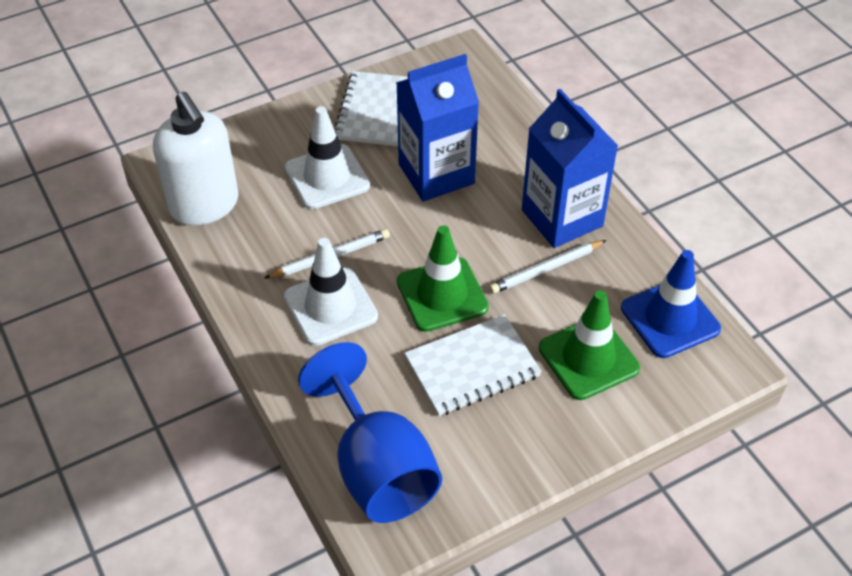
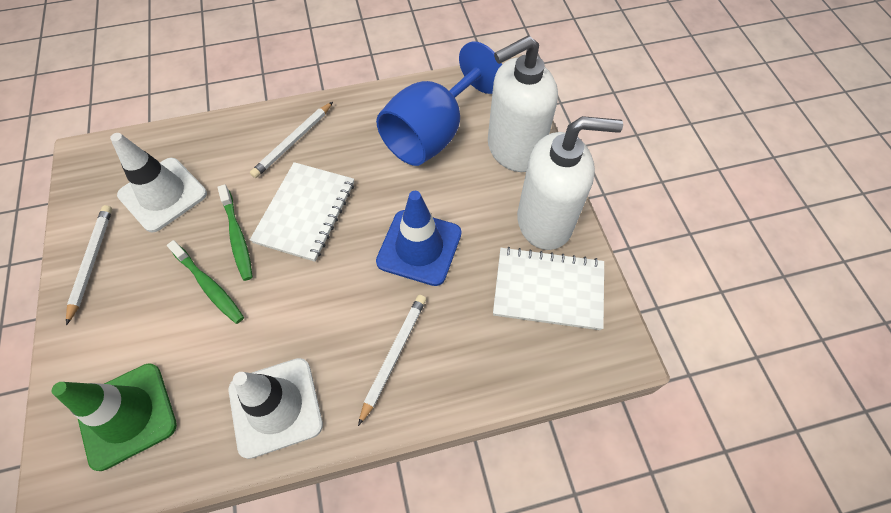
blue carton: 2 -> 0
green toothbrush: 0 -> 2
green traffic cone: 2 -> 1
white pencil: 2 -> 3
white soap dispenser: 1 -> 2

